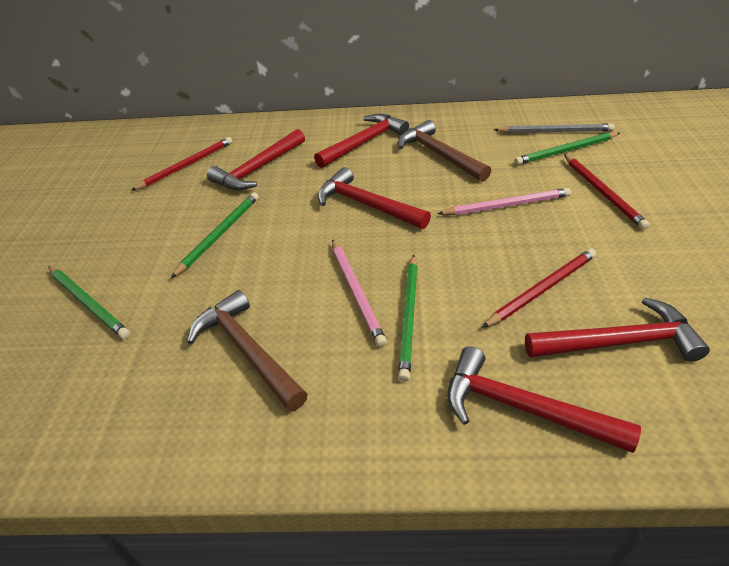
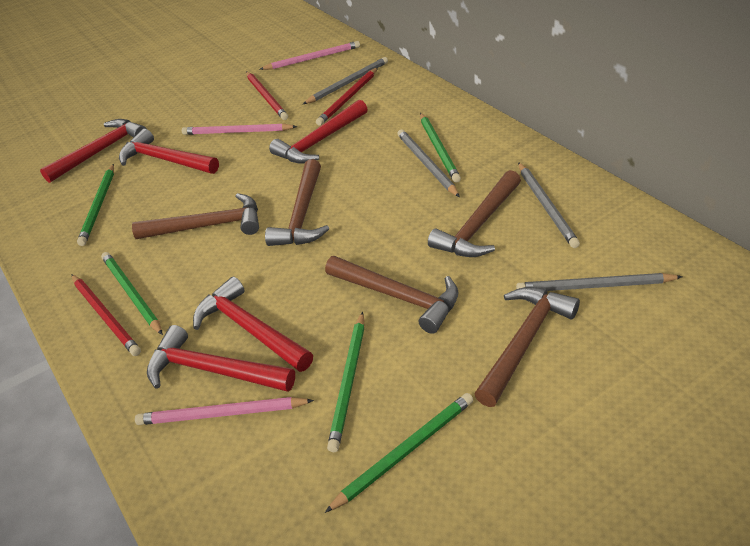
brown hammer: 2 -> 5
green pencil: 4 -> 5
grey pencil: 1 -> 4
pink pencil: 2 -> 3

